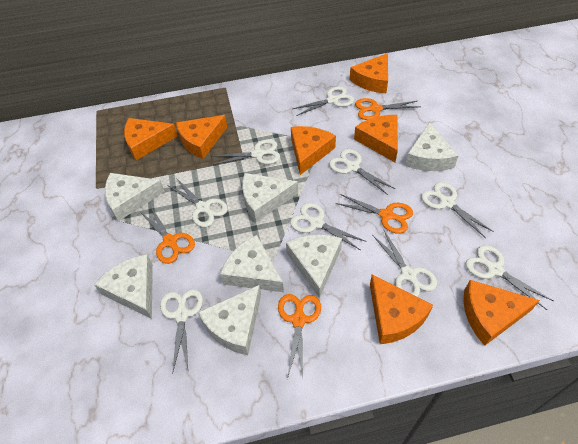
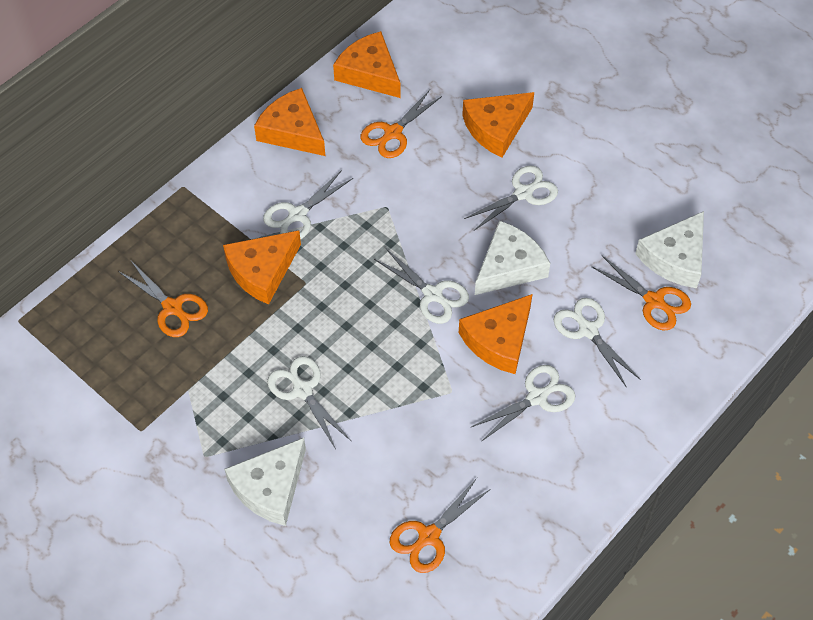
orange cheese: 7 -> 5
white cheese: 7 -> 3
white scissors: 9 -> 6

